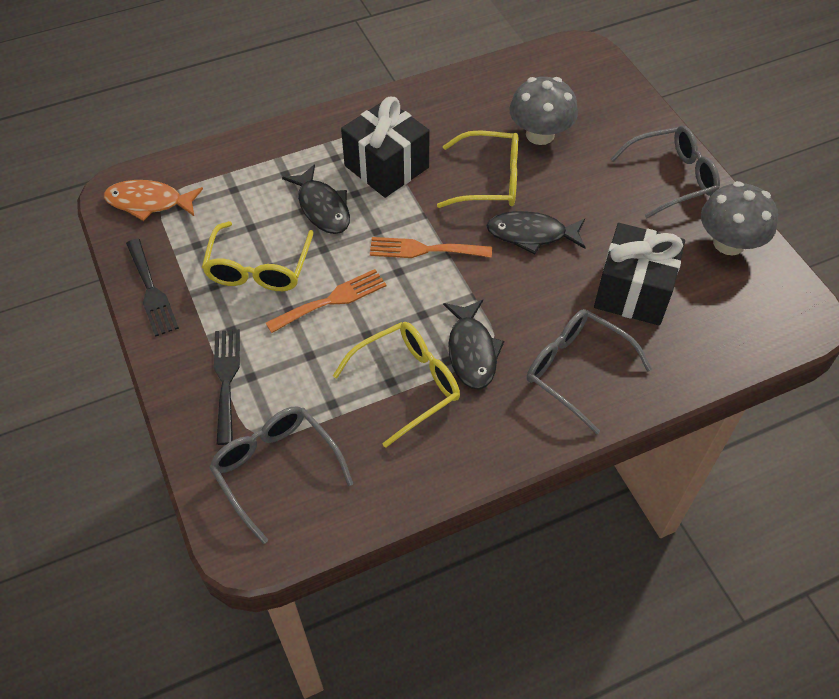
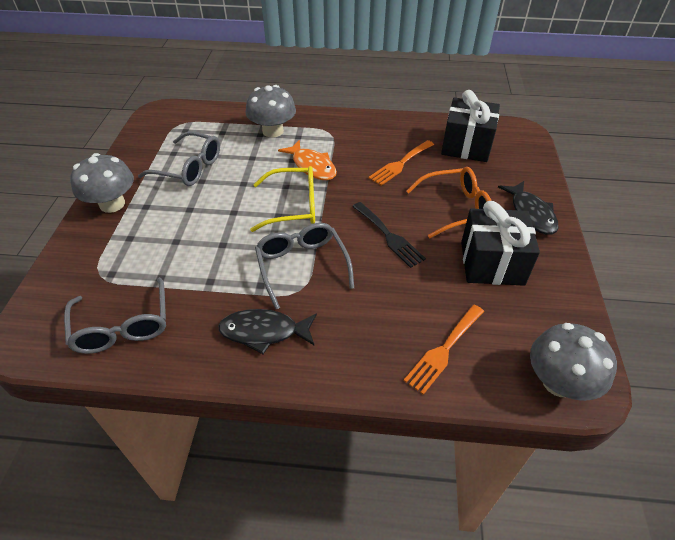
black fish: 3 -> 2
black fork: 2 -> 1
grey mushroom: 2 -> 3
orange glasses: 0 -> 1
yellow glasses: 3 -> 1

